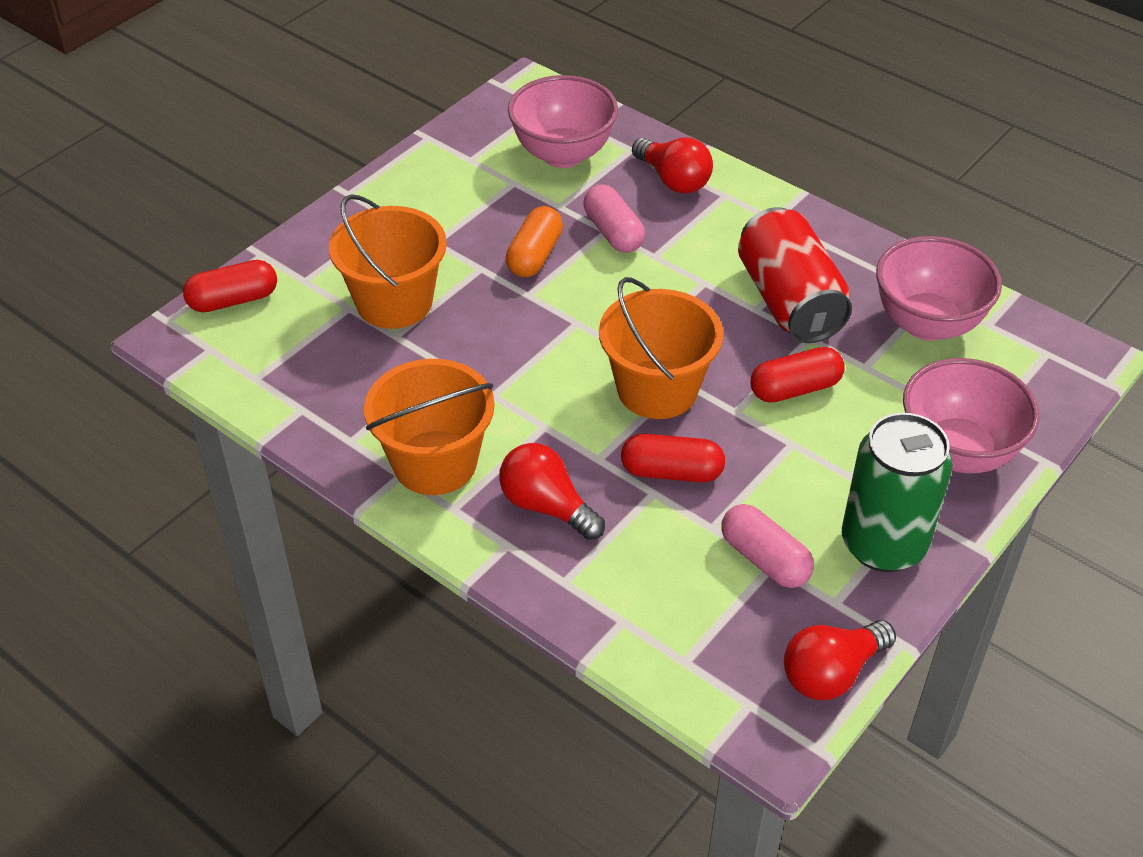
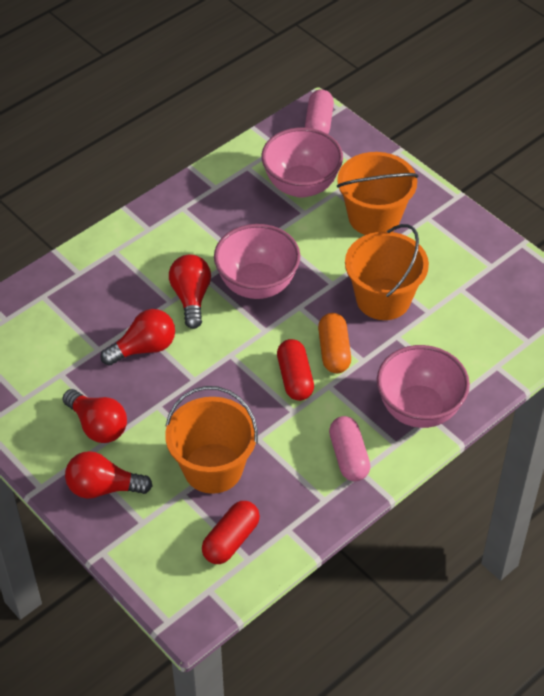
green can: 1 -> 0
red can: 1 -> 0
red capsule: 3 -> 2
red light bulb: 3 -> 4

